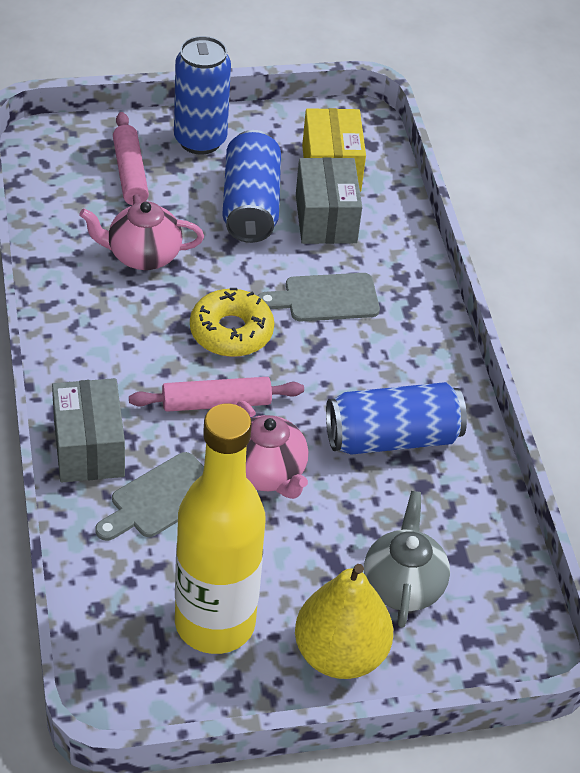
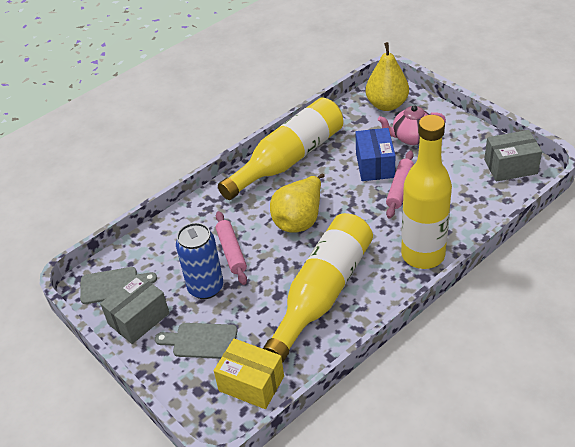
blue box: 0 -> 1
blue can: 3 -> 1
grey teapot: 1 -> 0
pink teapot: 2 -> 1
yellow bottle: 1 -> 3
yellow donut: 1 -> 0
yellow pear: 1 -> 2

